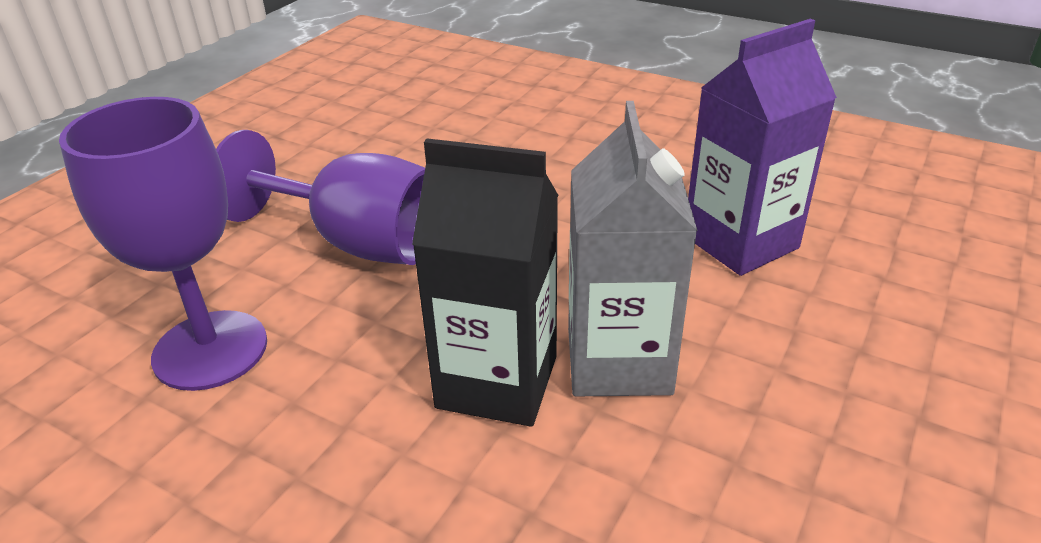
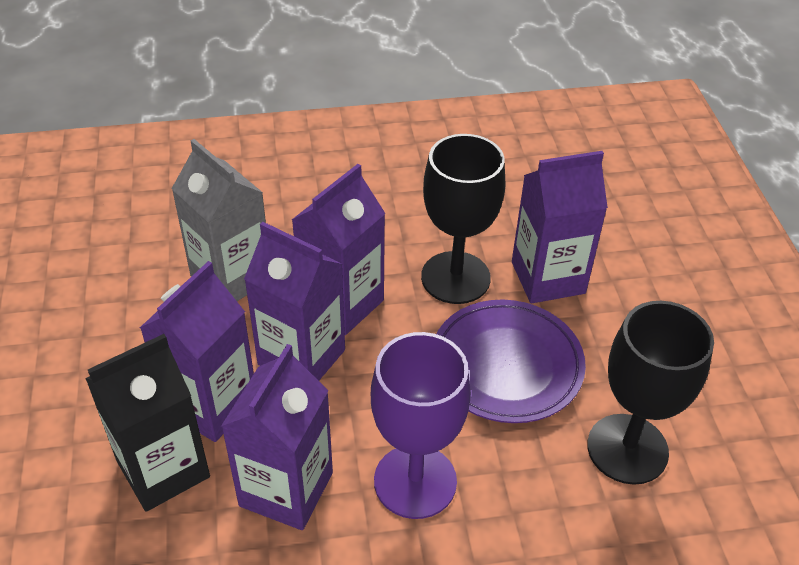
black goblet: 0 -> 2
purple carton: 1 -> 5
purple goblet: 2 -> 1
purple plate: 0 -> 1

